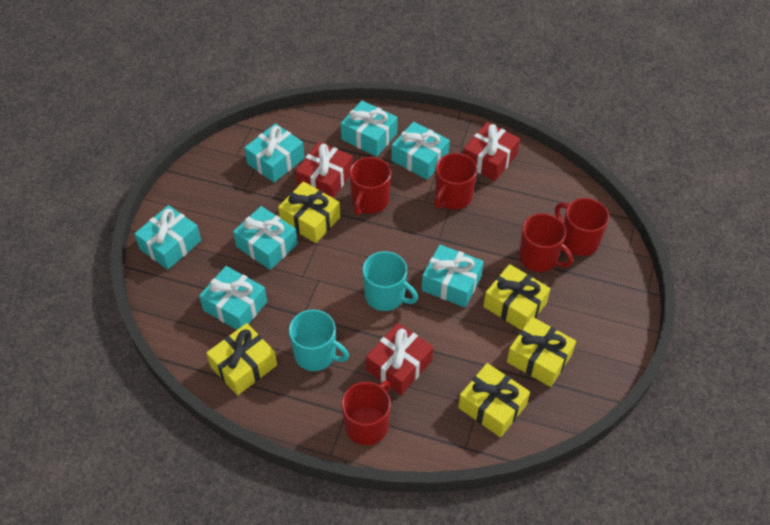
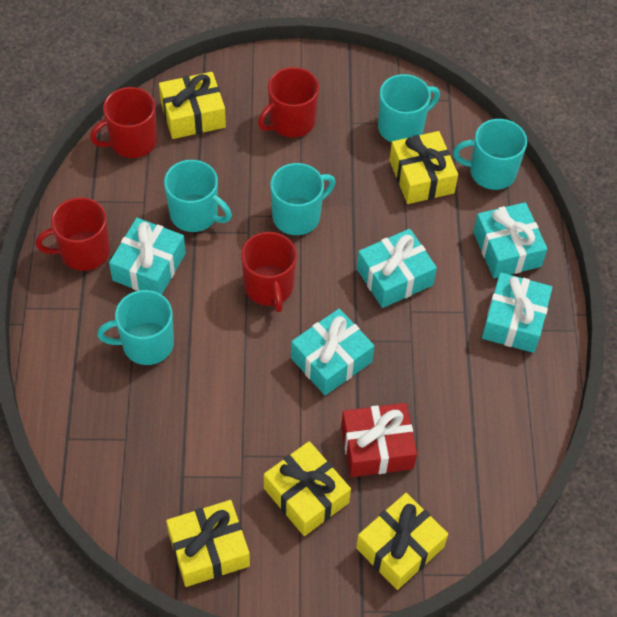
red gift: 3 -> 1
red mug: 5 -> 4
turquoise gift: 7 -> 5
turquoise mug: 2 -> 5

